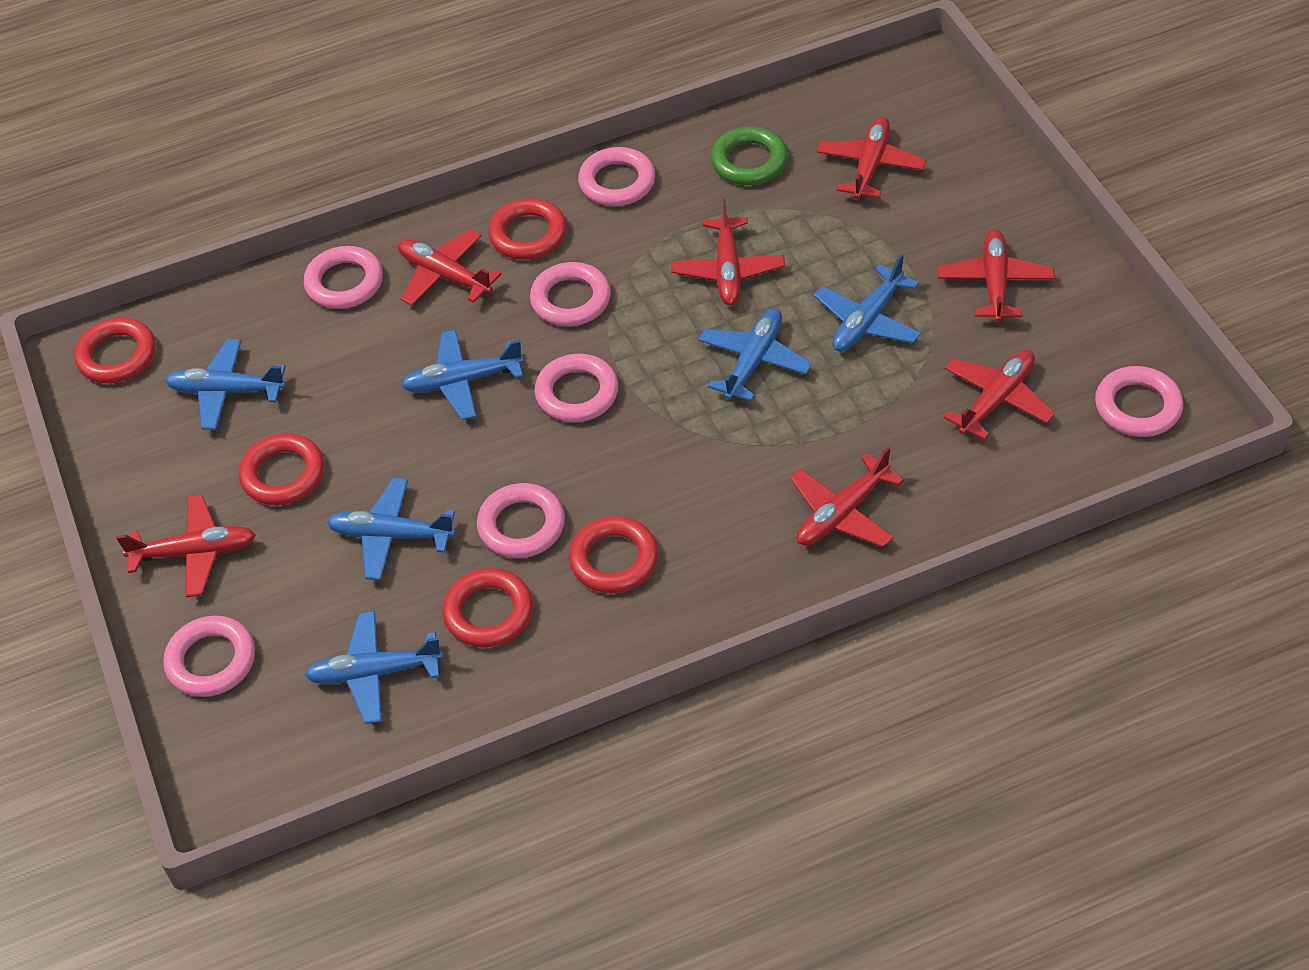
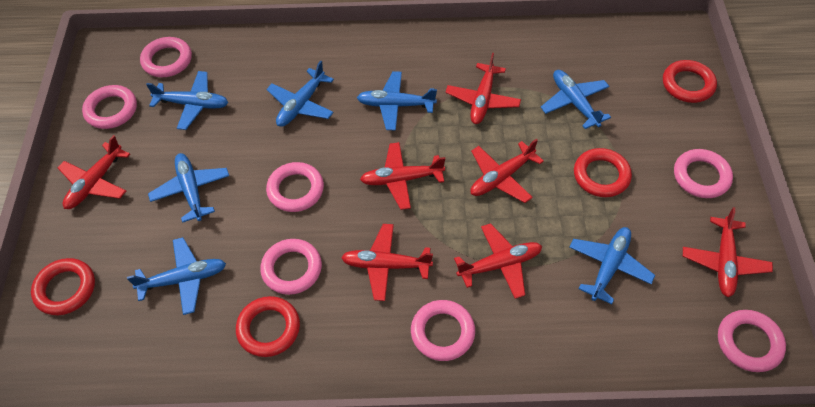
blue plane: 6 -> 7
green ring: 1 -> 0
red ring: 5 -> 4

